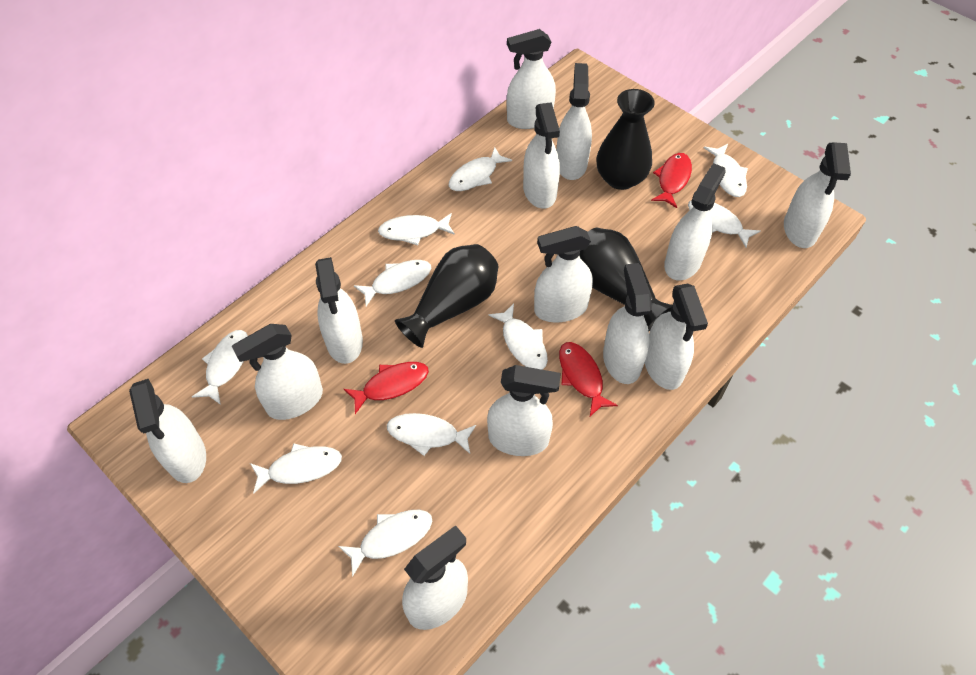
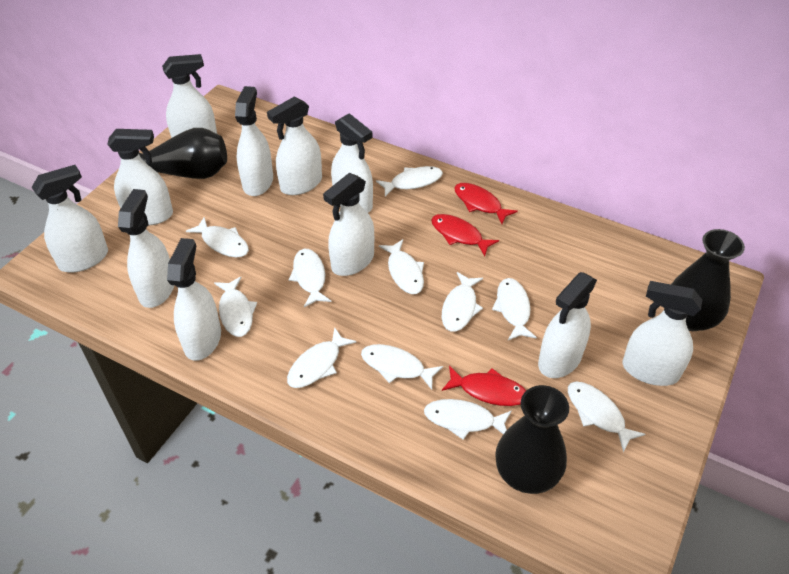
white fish: 10 -> 11
white spray bottle: 13 -> 11

